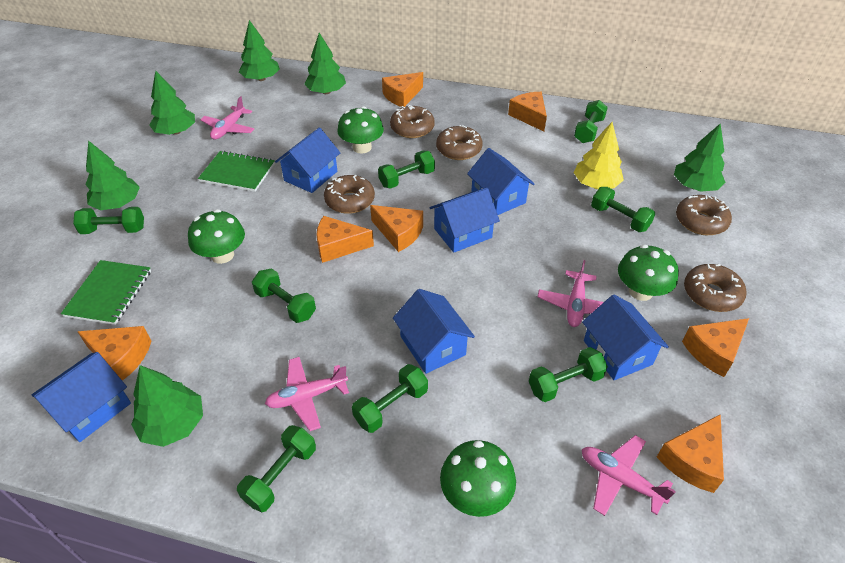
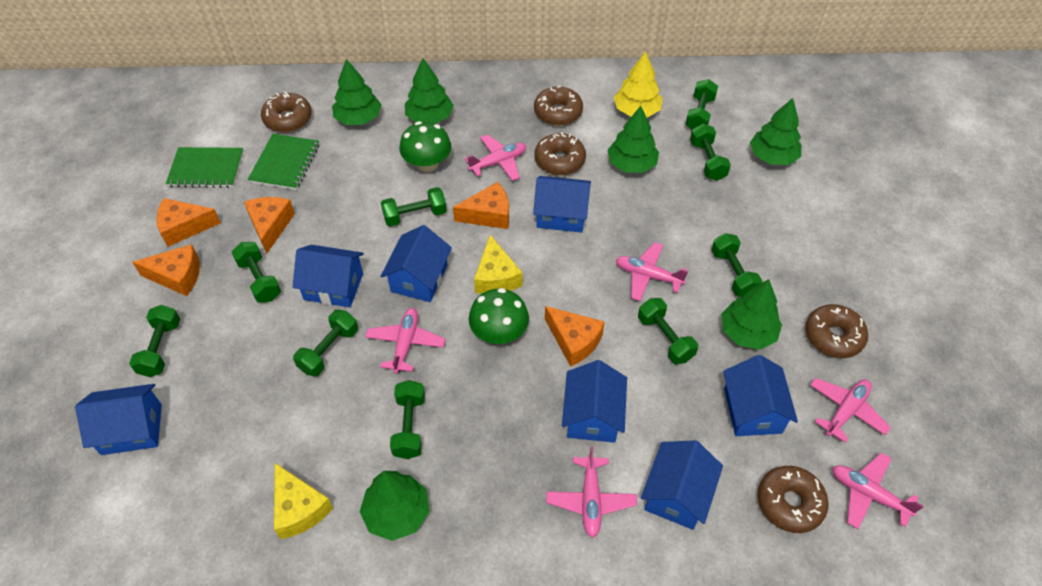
blue house: 6 -> 7
green dumbbell: 8 -> 9
green mushroom: 4 -> 2
orange cheese: 7 -> 5
pink plane: 4 -> 6
yellow cheese: 0 -> 2

